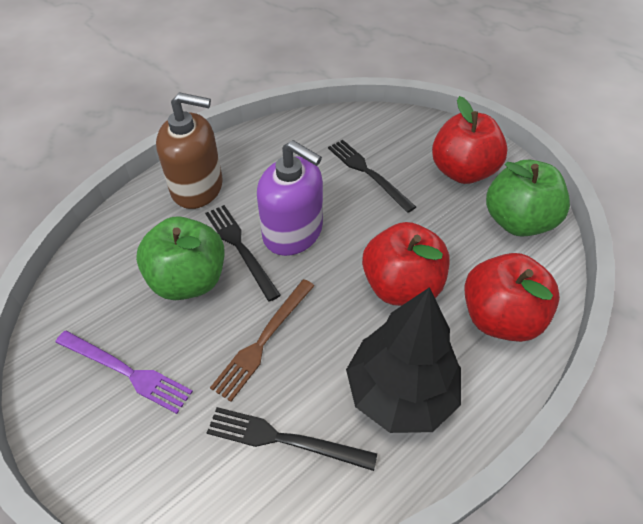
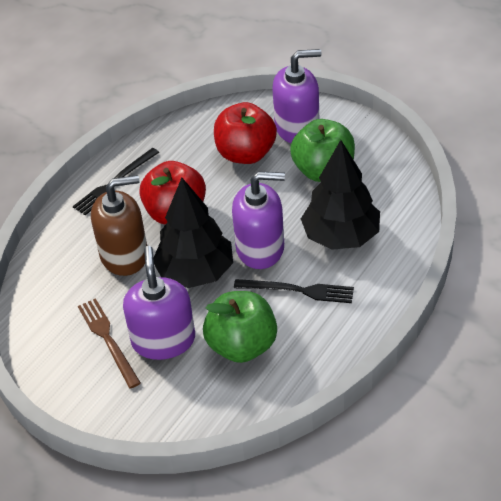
black fork: 3 -> 2
black tree: 1 -> 2
purple fork: 1 -> 0
purple soap dispenser: 1 -> 3
red apple: 3 -> 2

